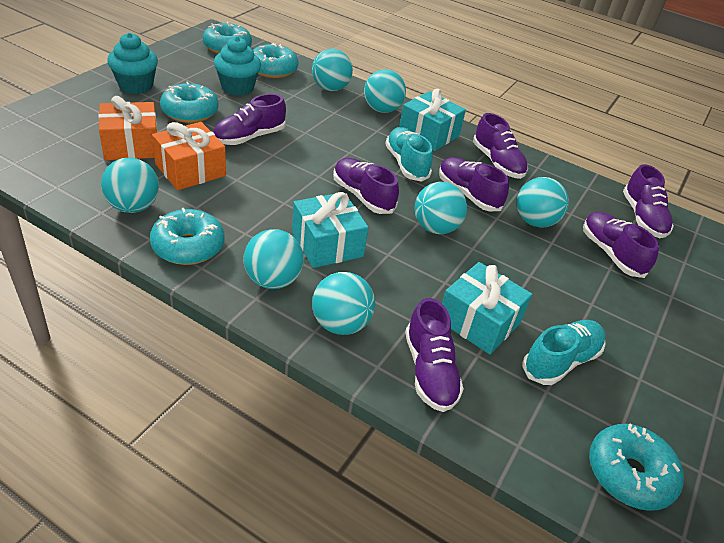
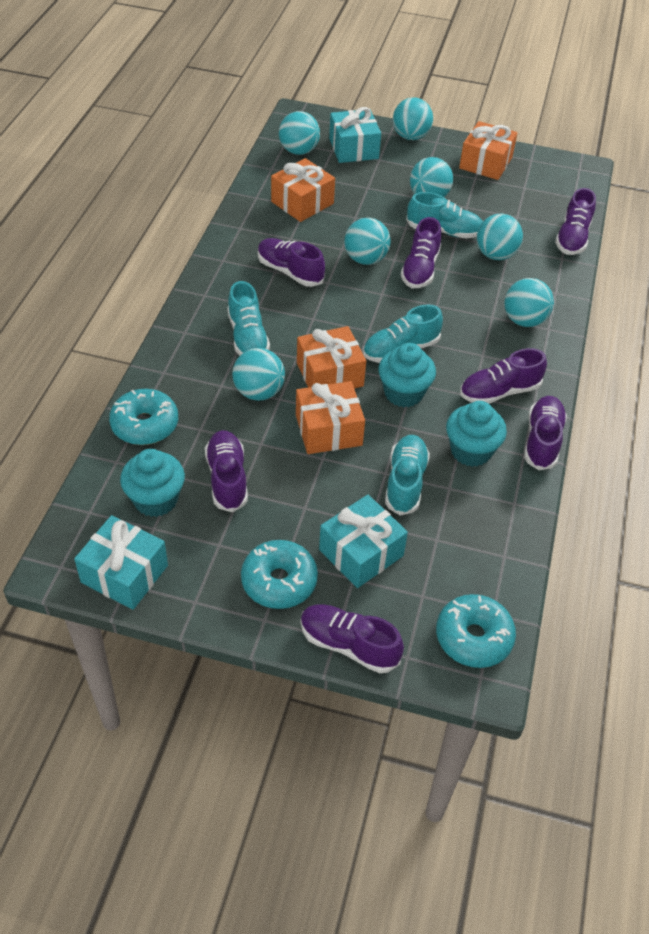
orange gift: 2 -> 4
turquoise cupcake: 2 -> 3
turquoise donut: 5 -> 3
turquoise shoe: 2 -> 4

